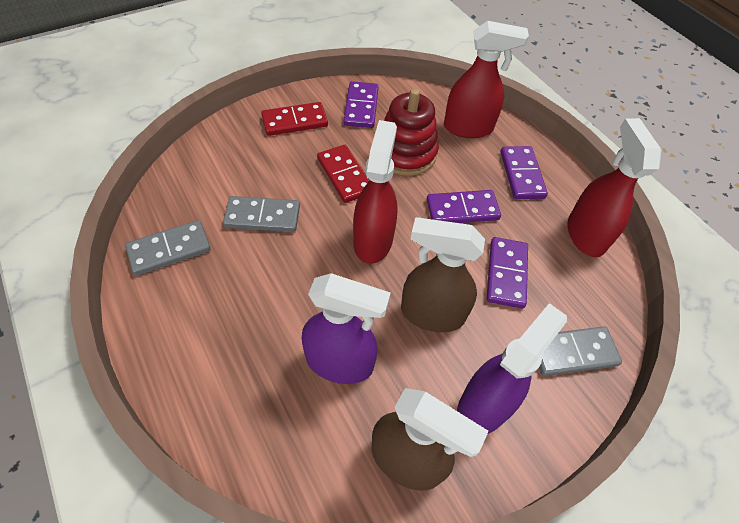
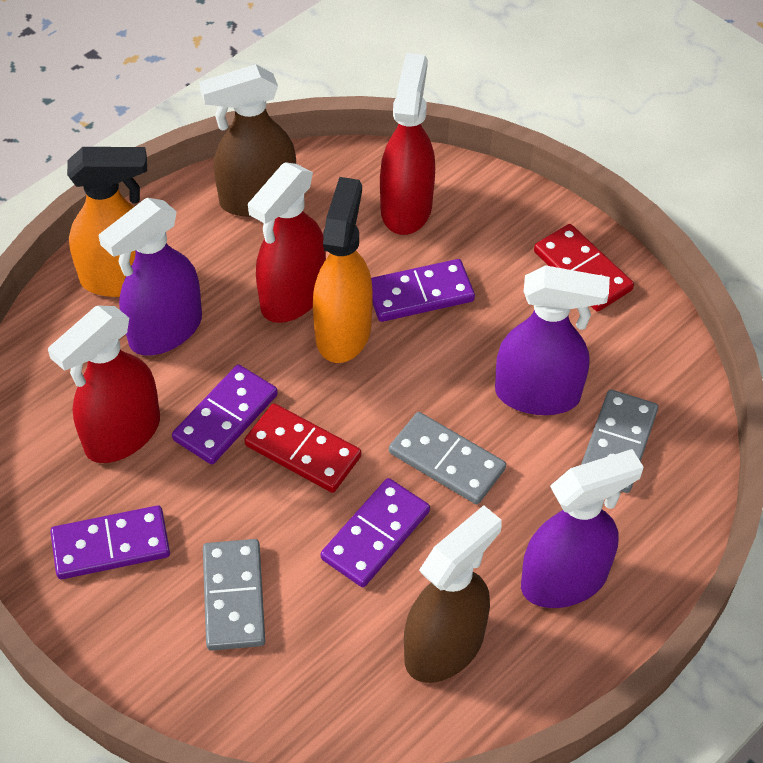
orange spray bottle: 0 -> 2
purple spray bottle: 2 -> 3
red stacking toy: 1 -> 0

